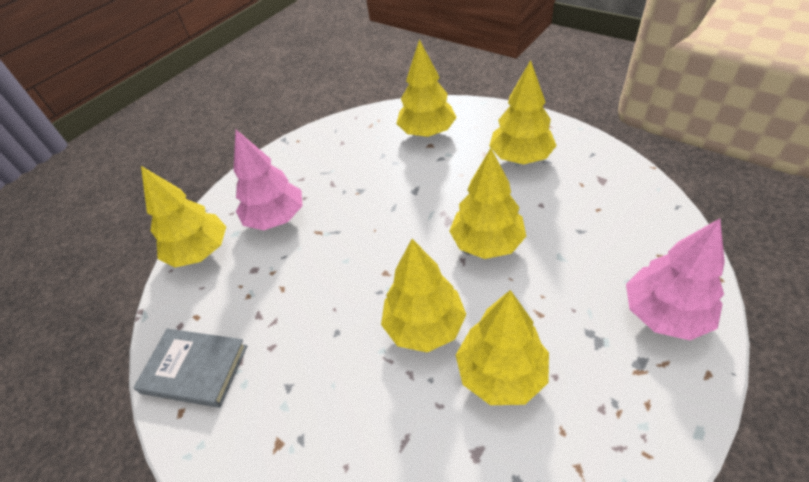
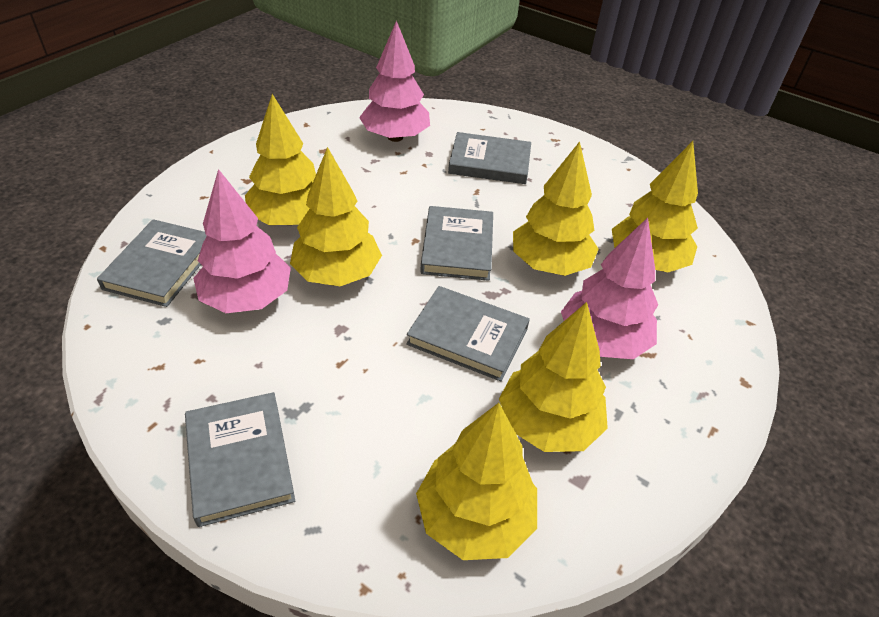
grey book: 1 -> 5
pink tree: 2 -> 3

